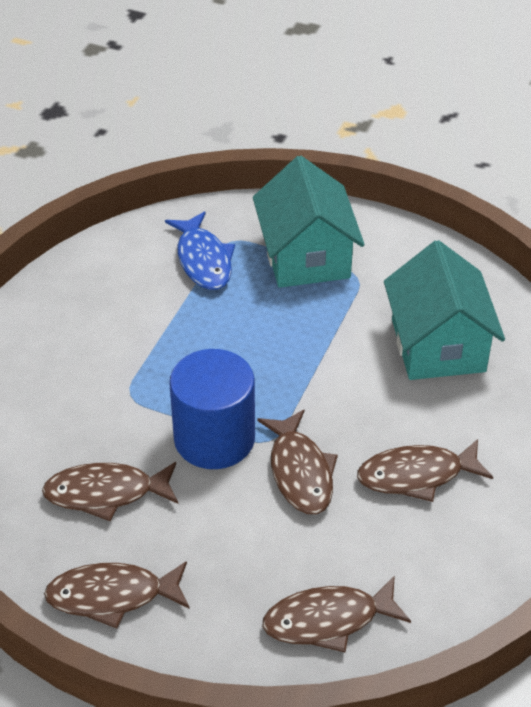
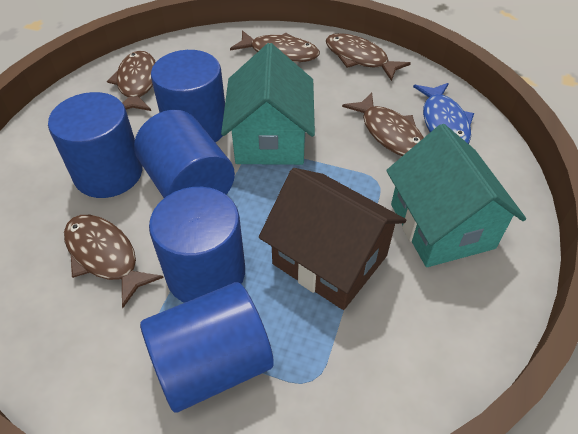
blue cylinder: 1 -> 5
brown house: 0 -> 1

